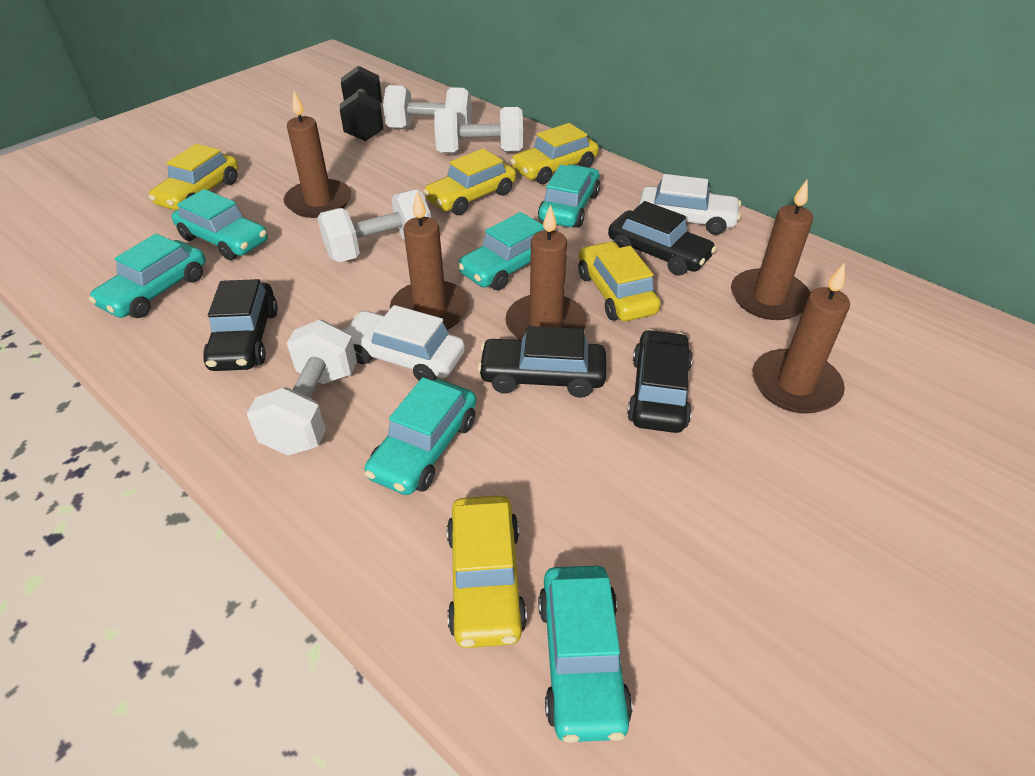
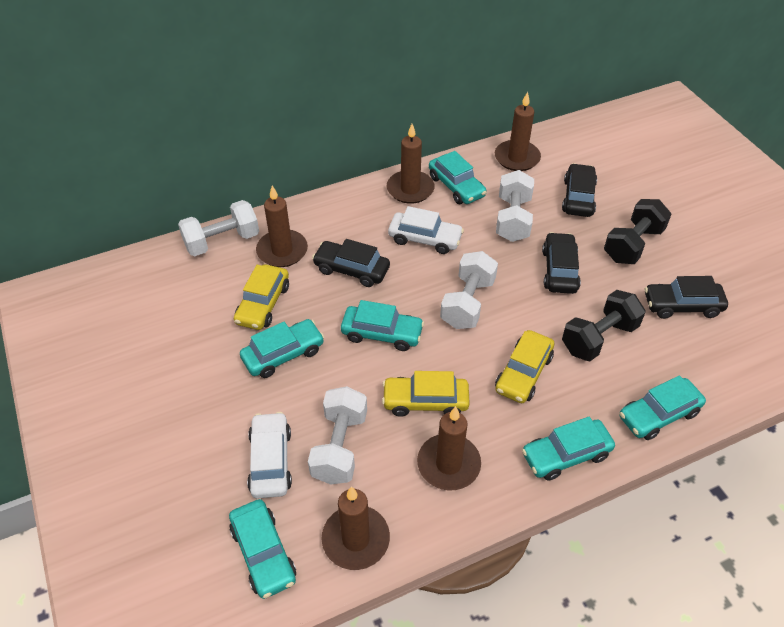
black dumbbell: 1 -> 2
yellow car: 5 -> 3

